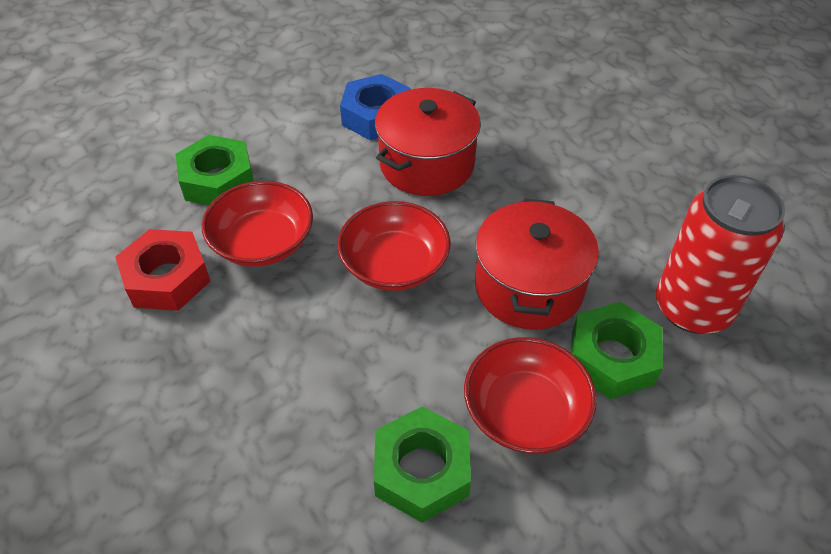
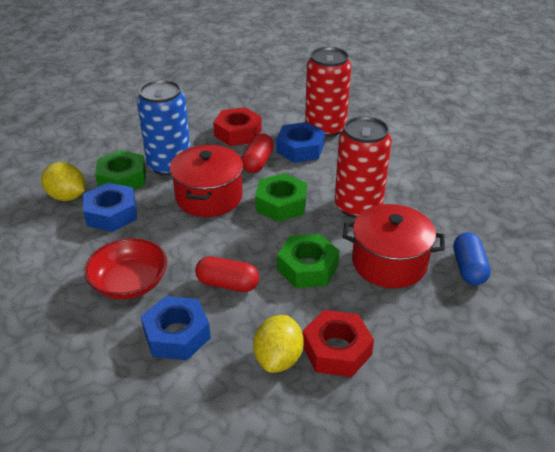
blue can: 0 -> 1
blue capsule: 0 -> 1
blue nut: 1 -> 3
red bowl: 3 -> 1
red can: 1 -> 2
red capsule: 0 -> 2
red nut: 1 -> 2
yellow lemon: 0 -> 2

